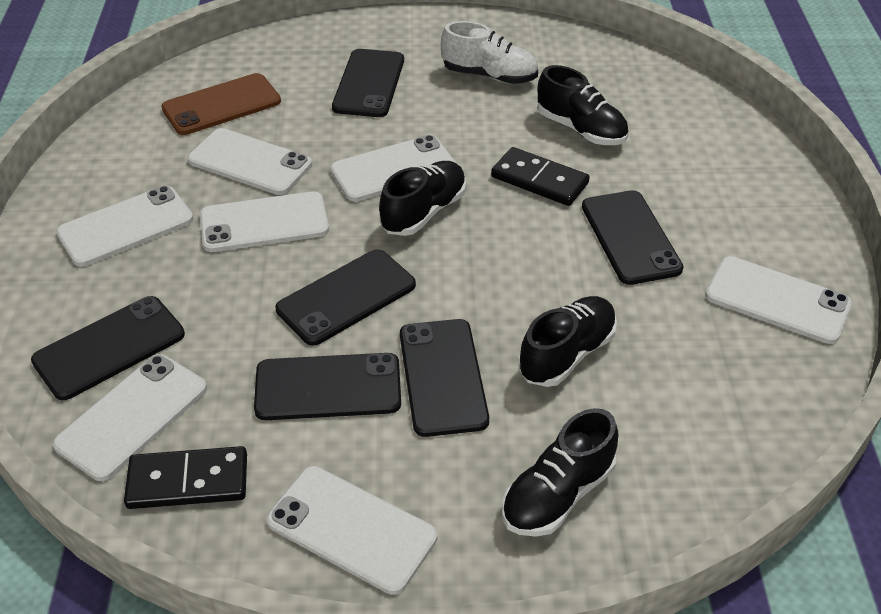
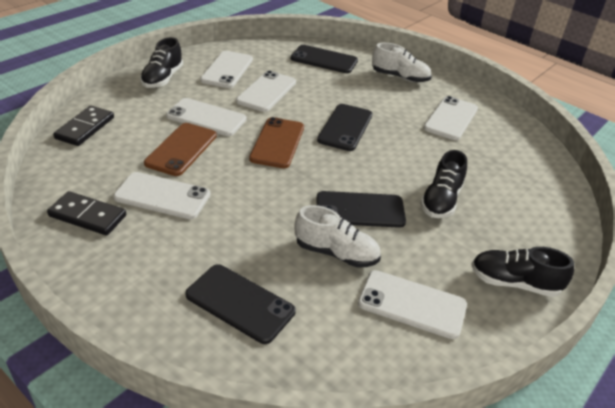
black phone: 6 -> 4
black shoe: 4 -> 3
brown phone: 1 -> 2
white phone: 7 -> 6
white shoe: 1 -> 2

